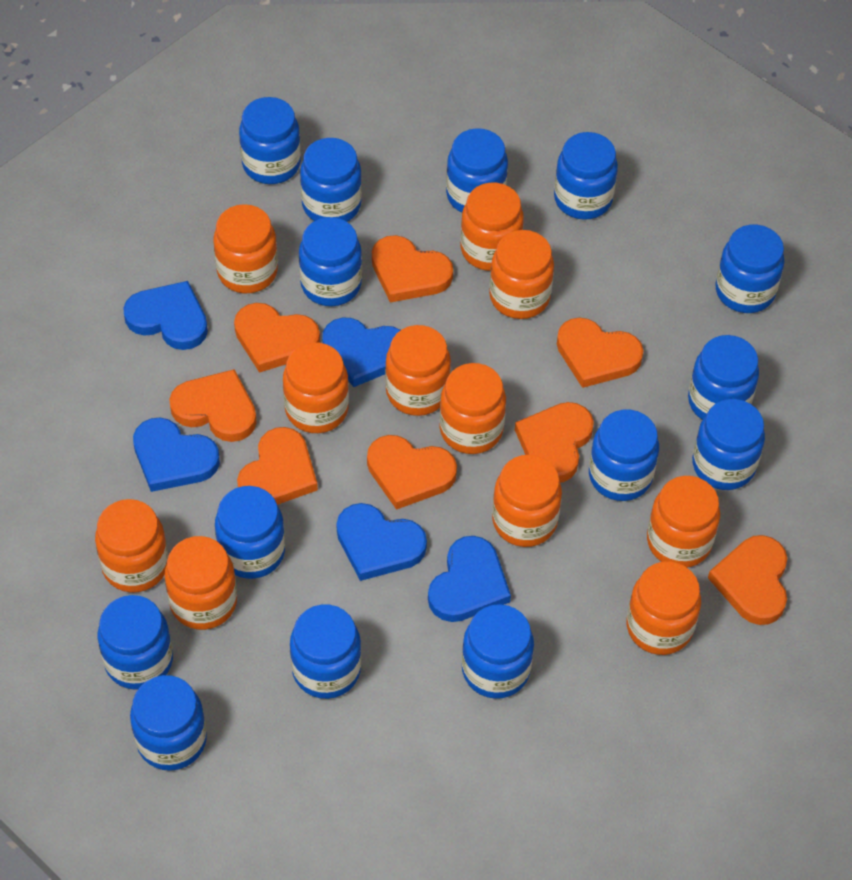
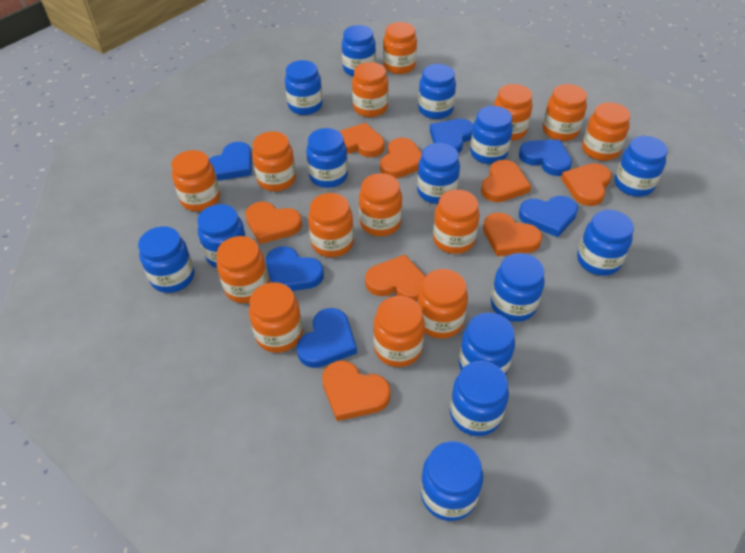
blue heart: 5 -> 6
orange jar: 11 -> 14

